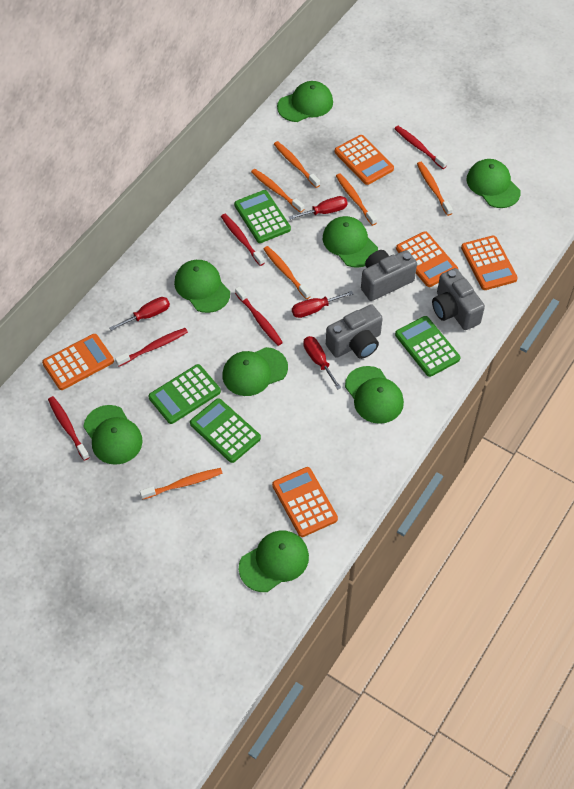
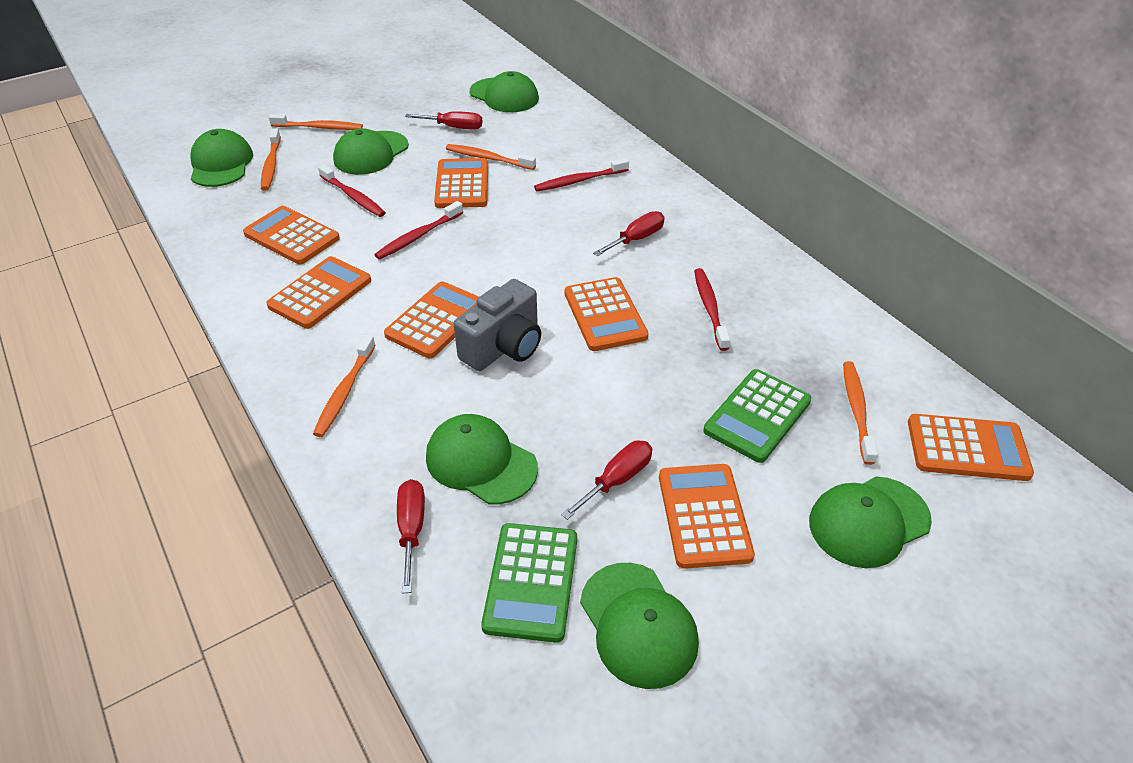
green calculator: 4 -> 2
green cap: 8 -> 6
grey camera: 3 -> 1
orange calculator: 5 -> 7
orange toothbrush: 6 -> 5
red toothbrush: 5 -> 4

